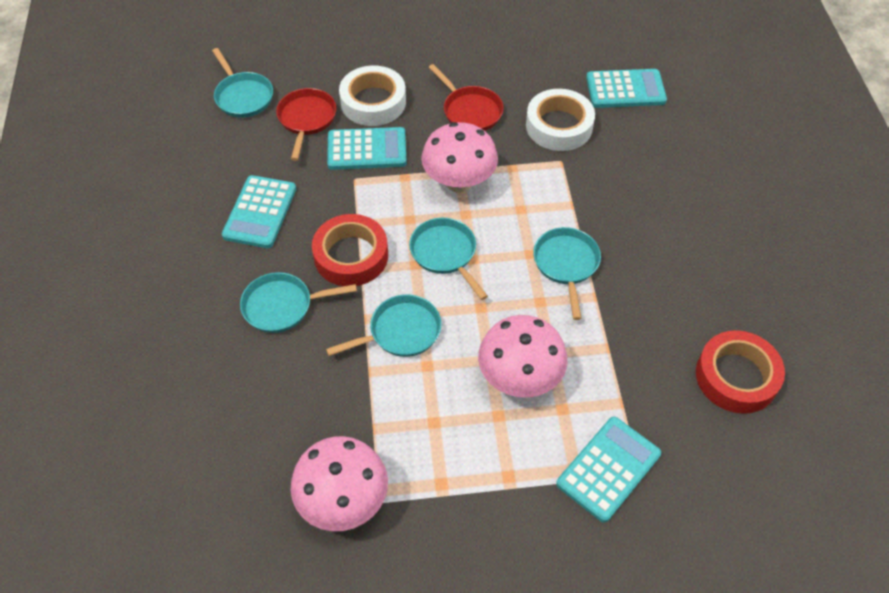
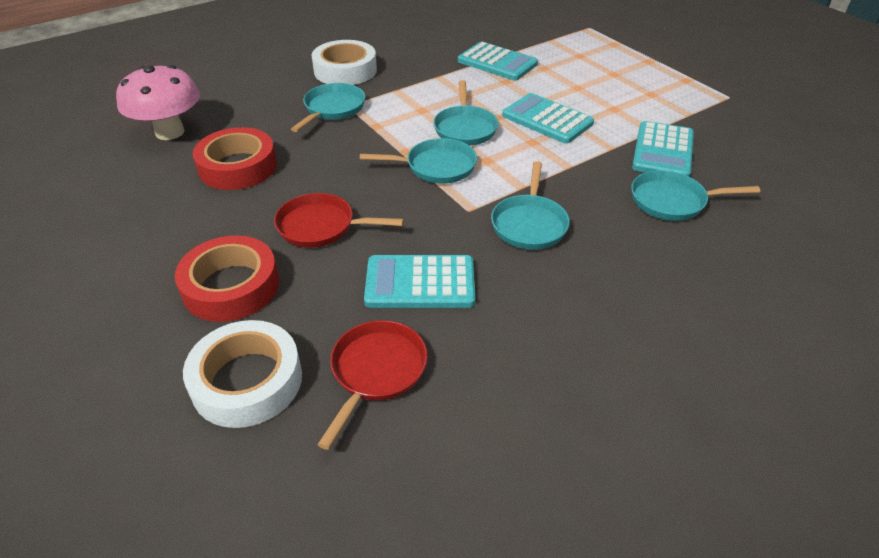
pink mushroom: 3 -> 1

